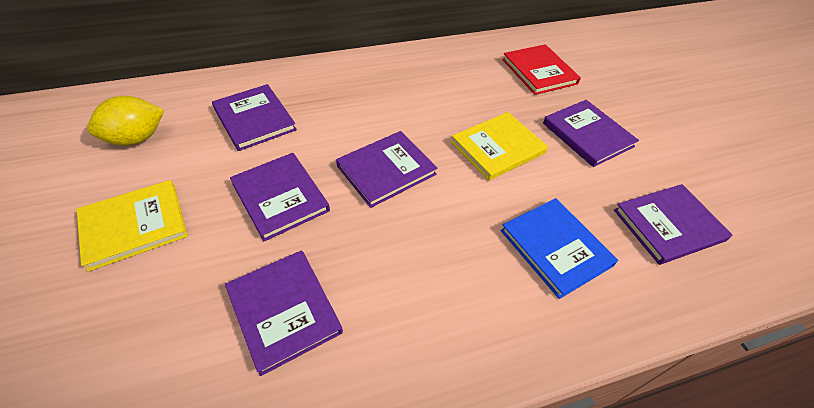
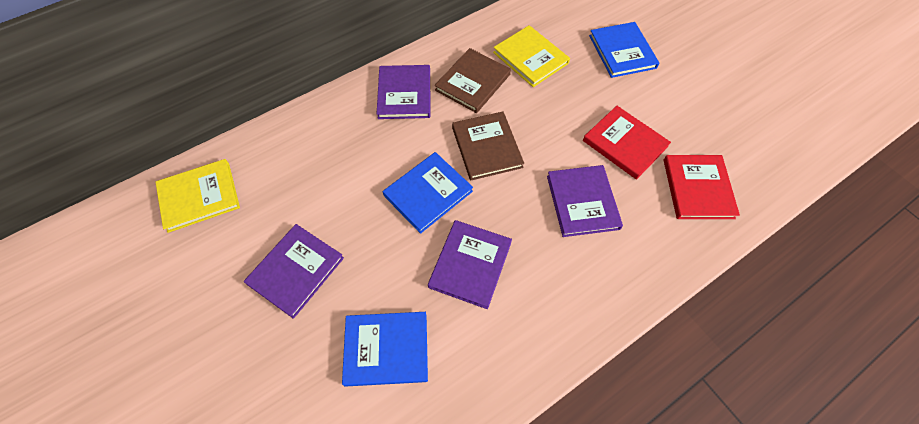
blue book: 1 -> 3
brown book: 0 -> 2
purple book: 6 -> 4
red book: 1 -> 2
yellow lemon: 1 -> 0

